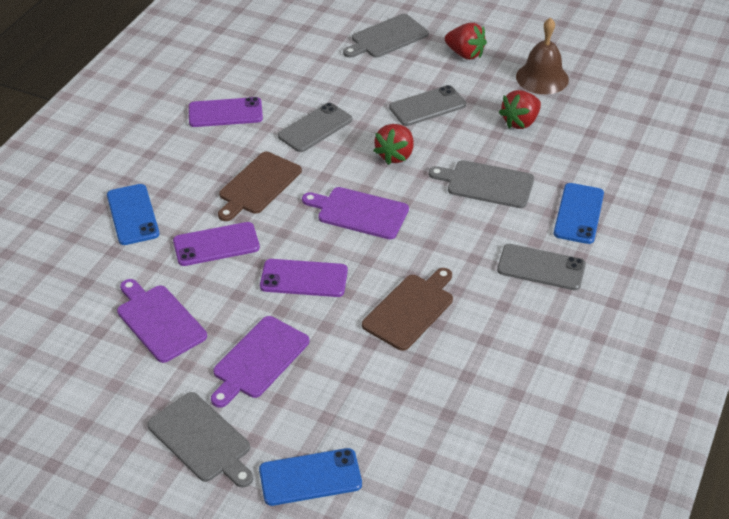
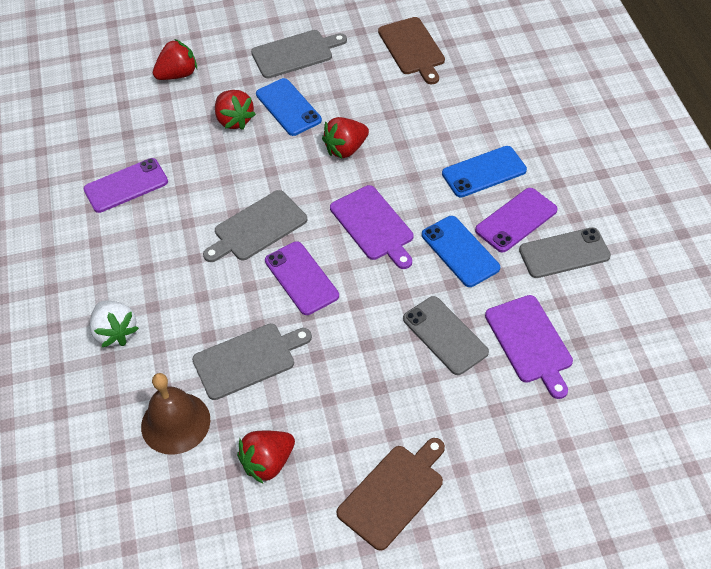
grey phone: 3 -> 2
purple cutting board: 3 -> 2
red strawberry: 3 -> 4
white strawberry: 0 -> 1

